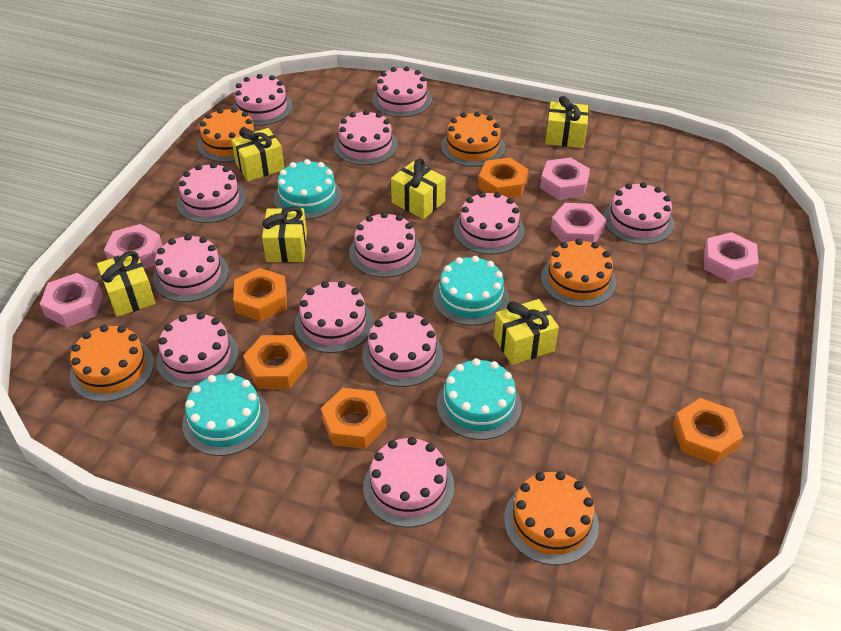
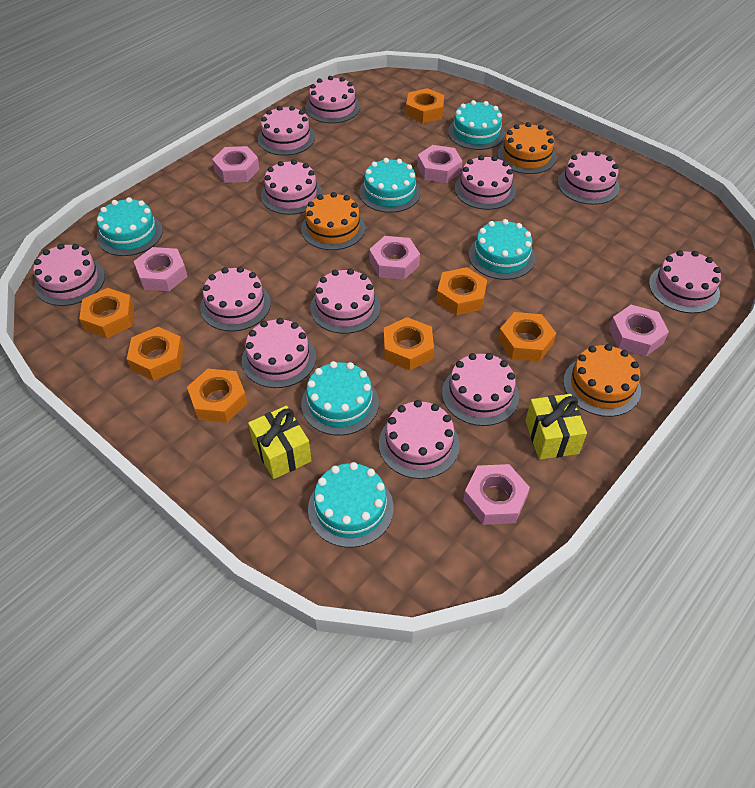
orange cake: 5 -> 3
orange nut: 5 -> 7
pink nut: 5 -> 6
turquoise cake: 4 -> 6
yellow gift: 6 -> 2

